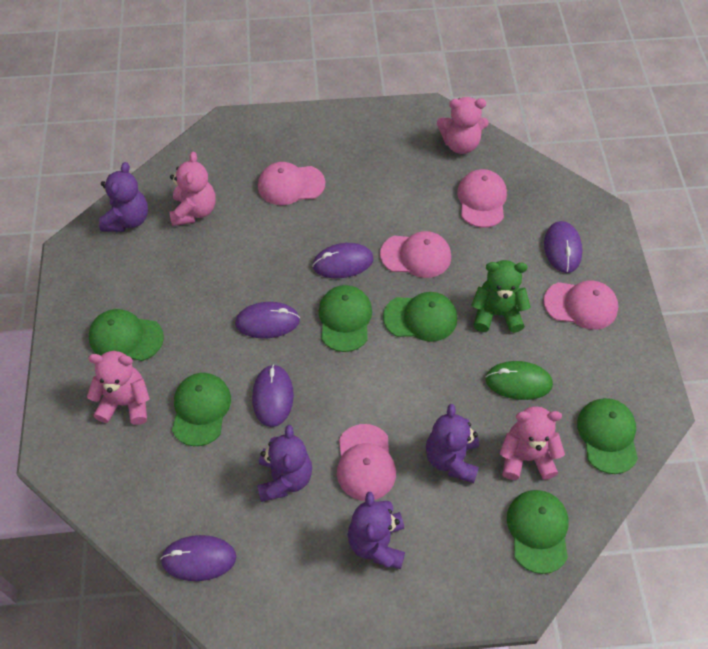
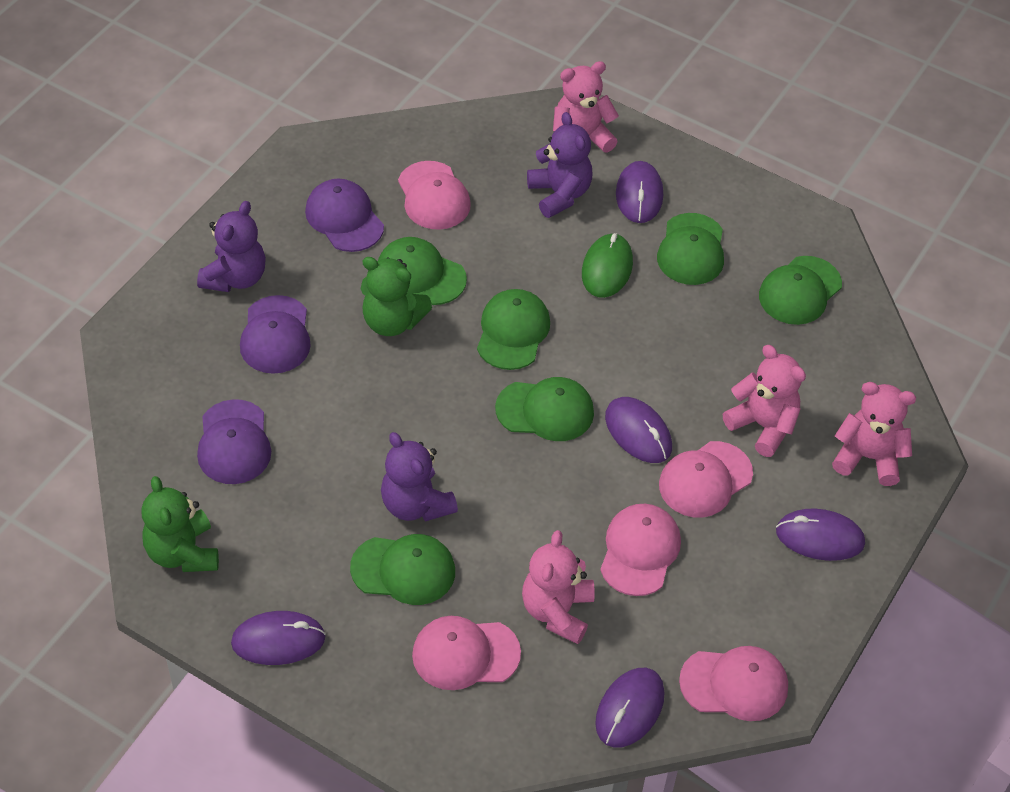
green teddy bear: 1 -> 2
purple cap: 0 -> 3
purple teddy bear: 4 -> 3

